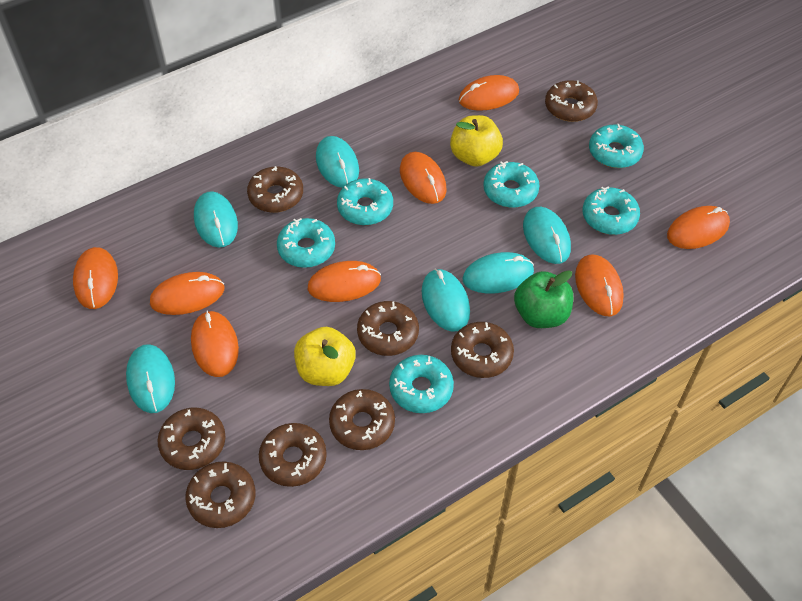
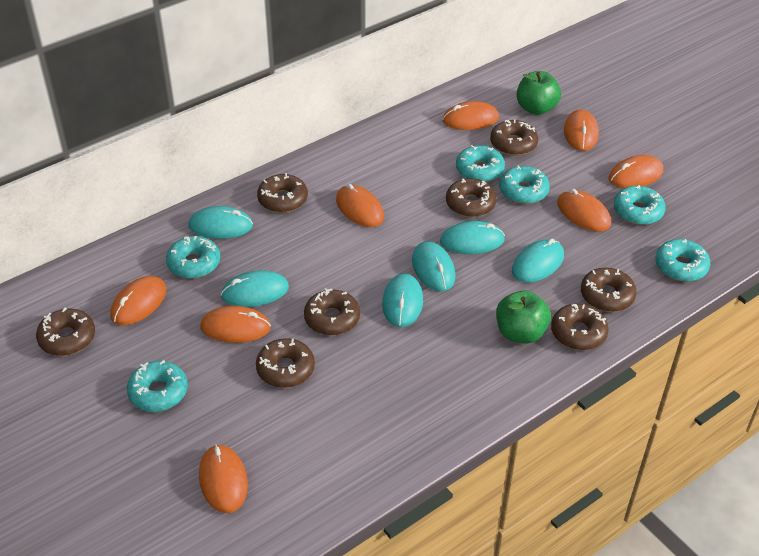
green apple: 1 -> 2
yellow apple: 2 -> 0

